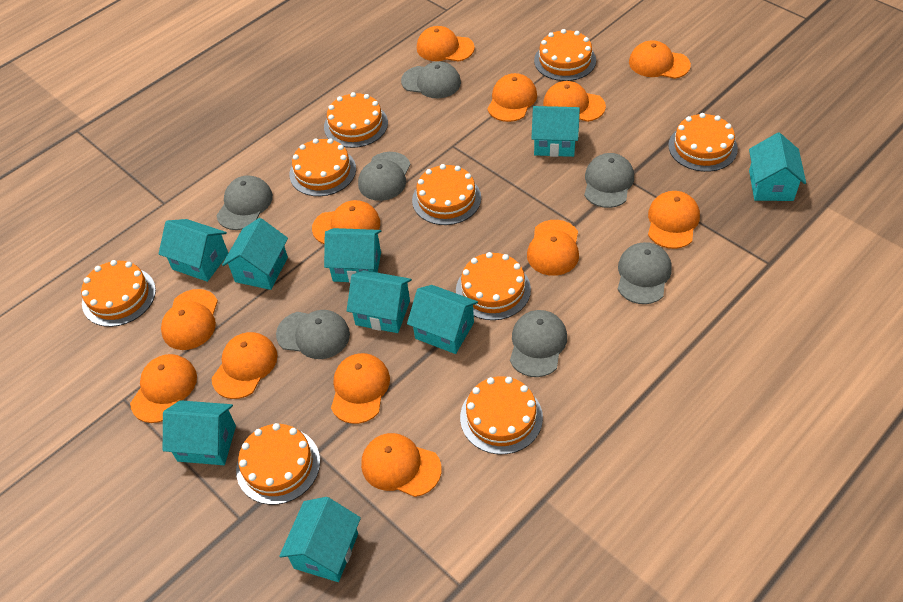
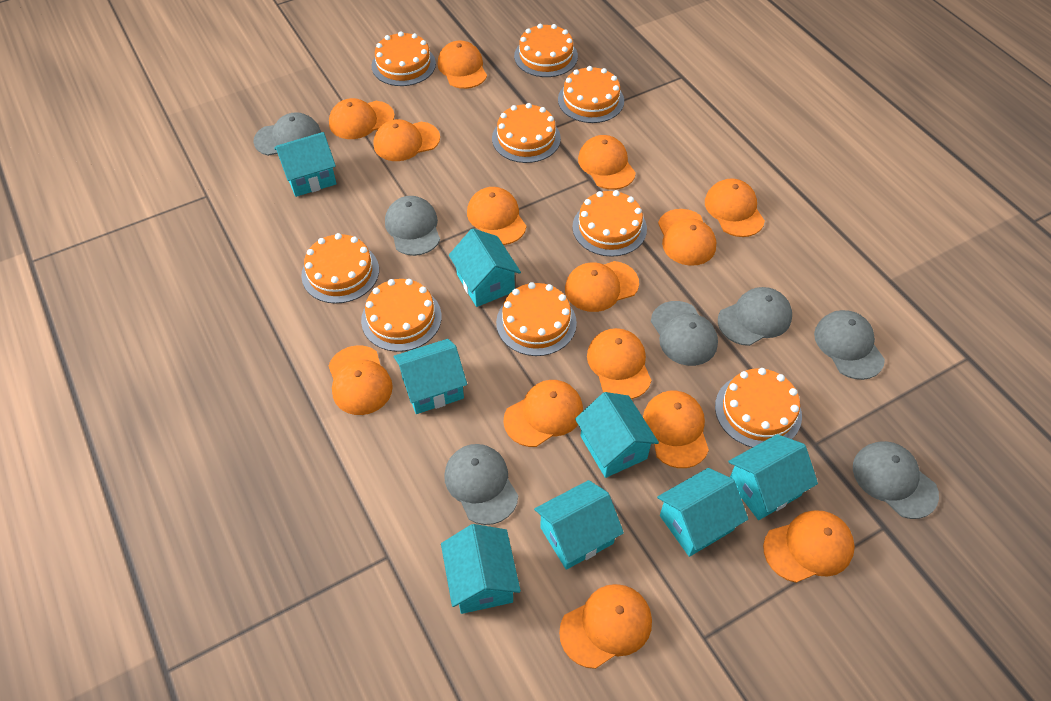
orange cap: 12 -> 14
turquoise house: 9 -> 8

